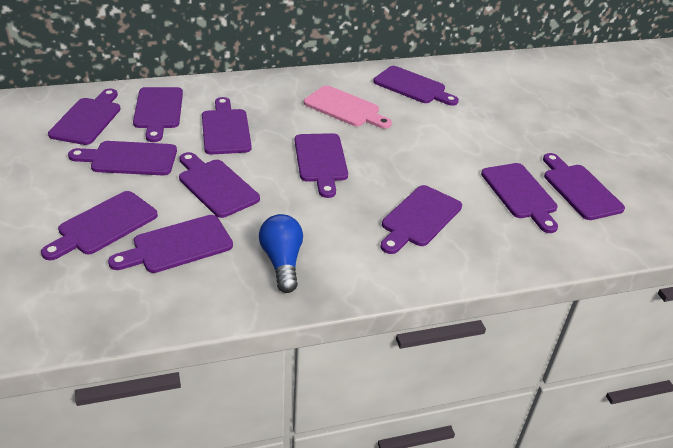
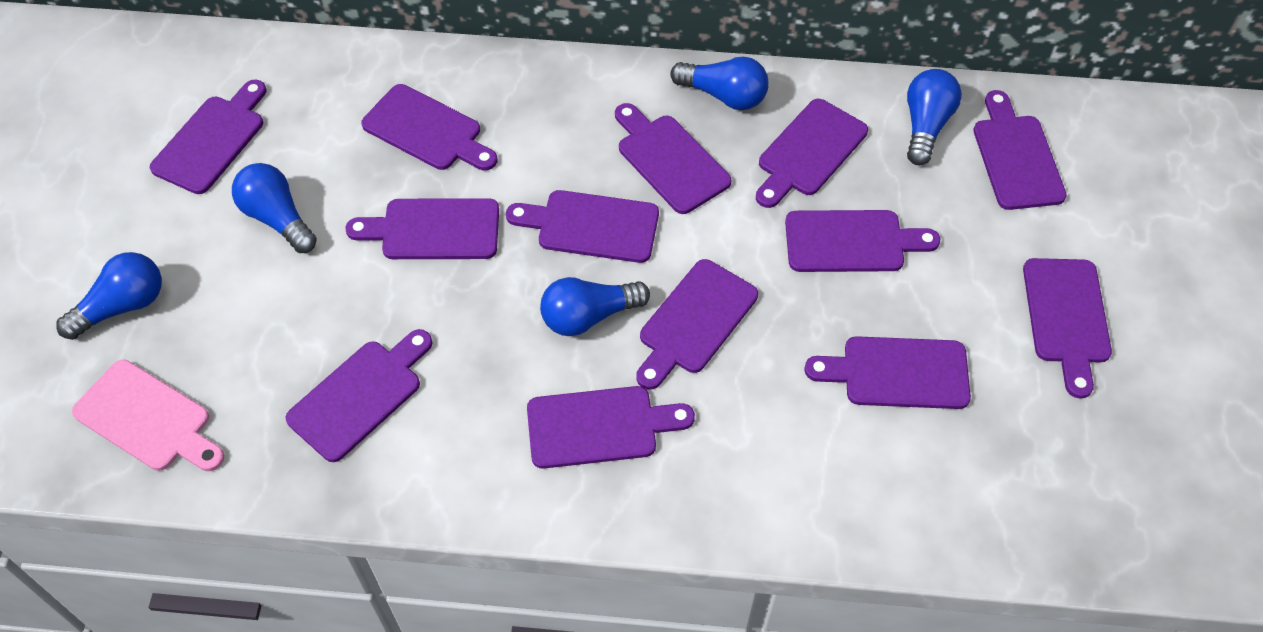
blue light bulb: 1 -> 5
purple cutting board: 12 -> 13

